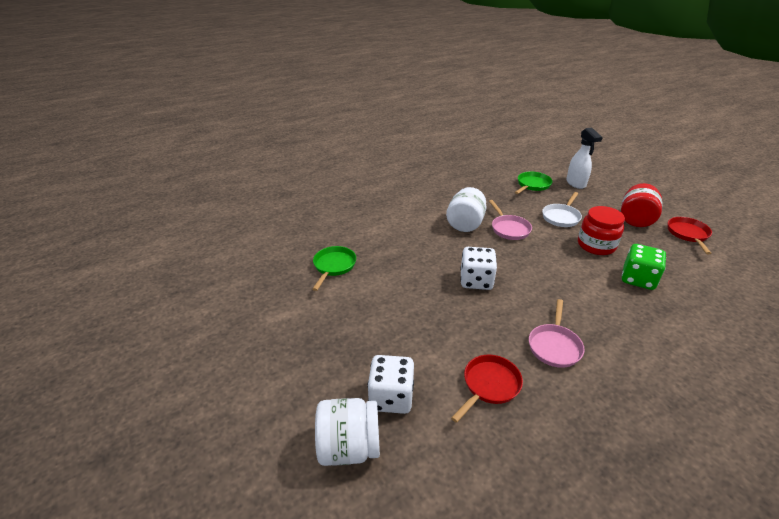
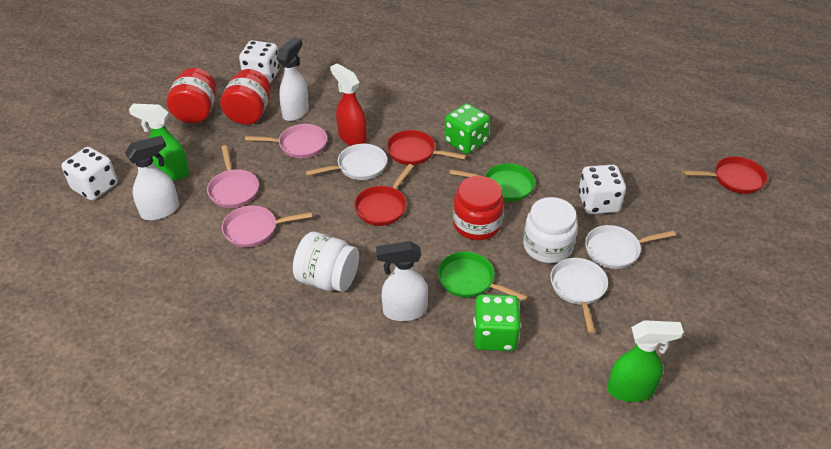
green dice: 1 -> 2
green spray bottle: 0 -> 2
pink pan: 2 -> 3
red jar: 2 -> 3
red pan: 2 -> 3
red spray bottle: 0 -> 1
white dice: 2 -> 3
white pan: 1 -> 3
white spray bottle: 1 -> 3

